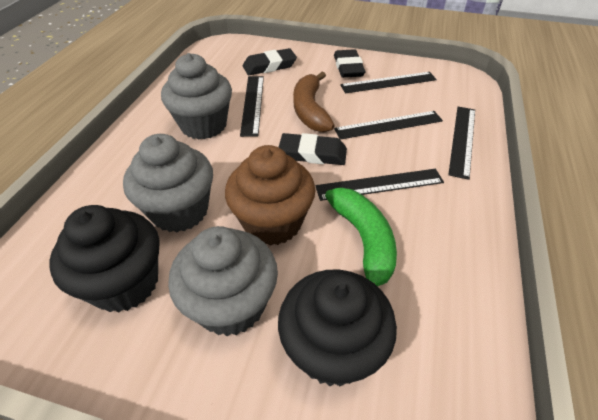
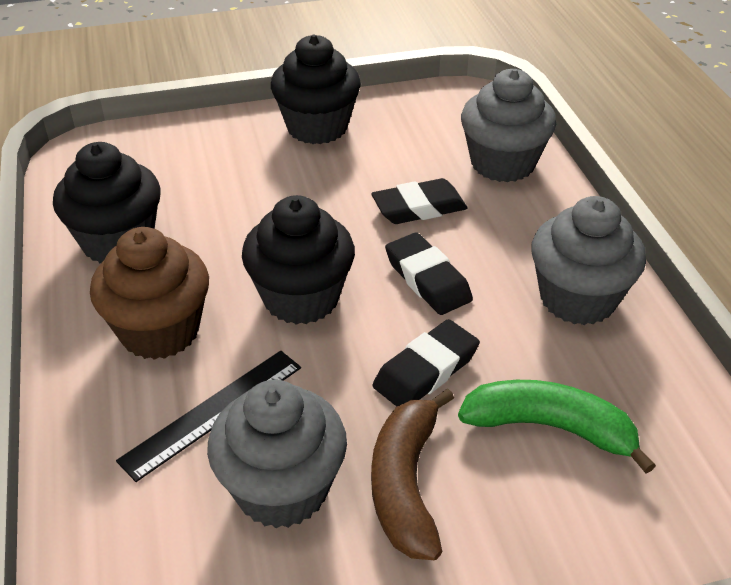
black cupcake: 2 -> 3
black ruler: 5 -> 1

